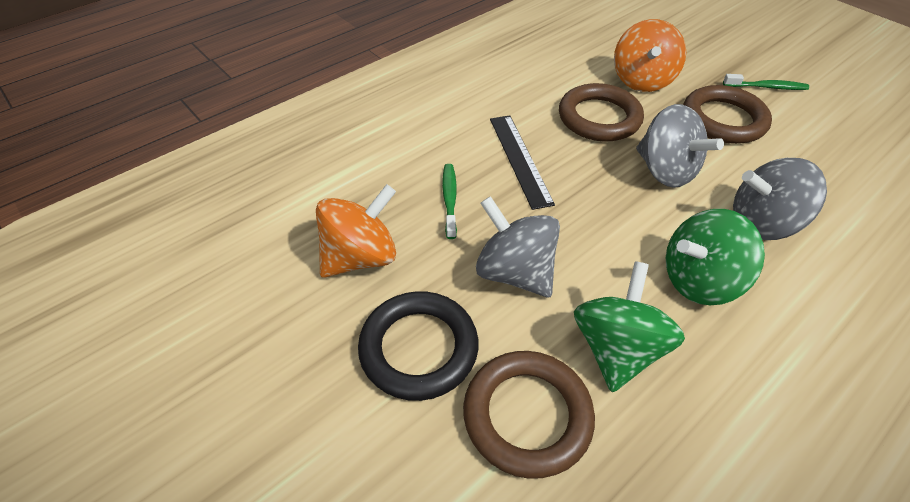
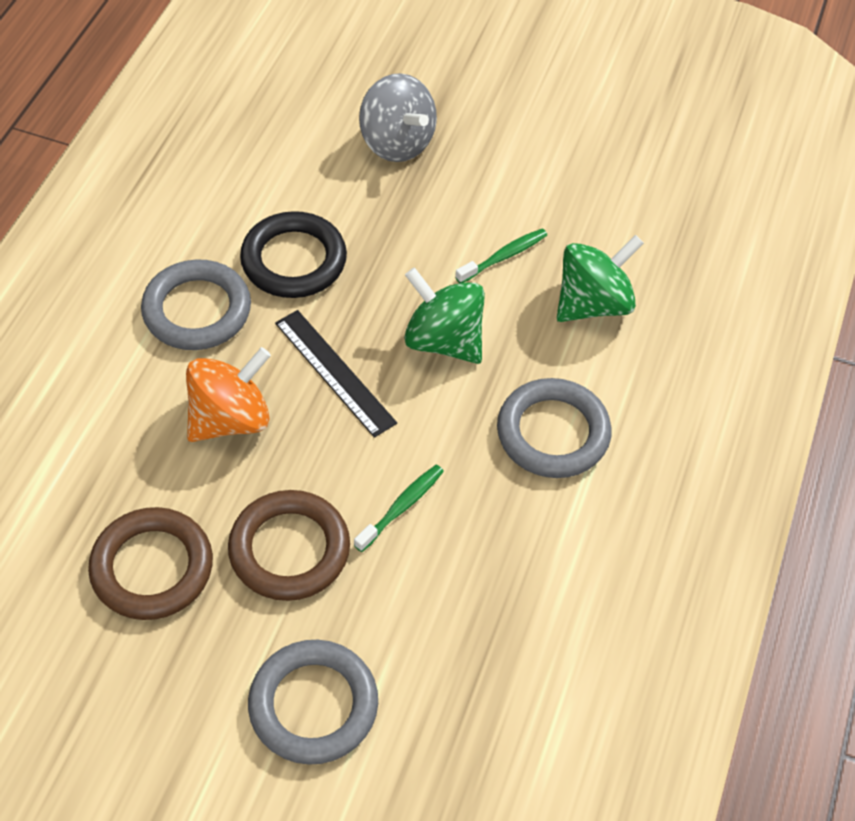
brown ring: 3 -> 2
grey ring: 0 -> 3
grey spinning top: 3 -> 1
orange spinning top: 2 -> 1

